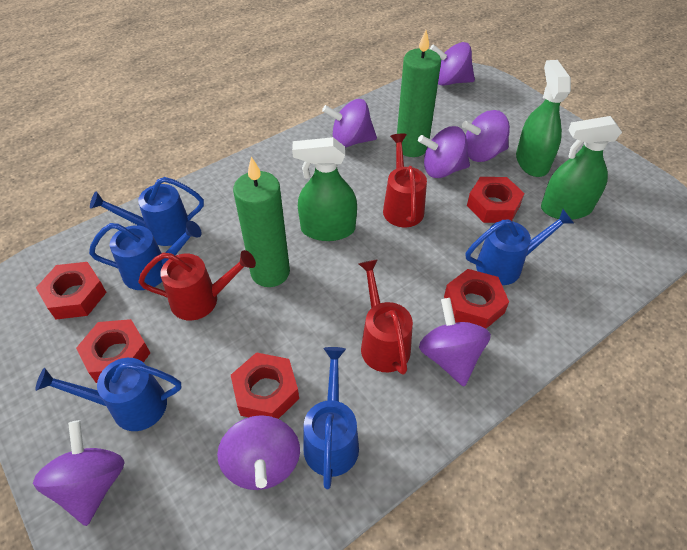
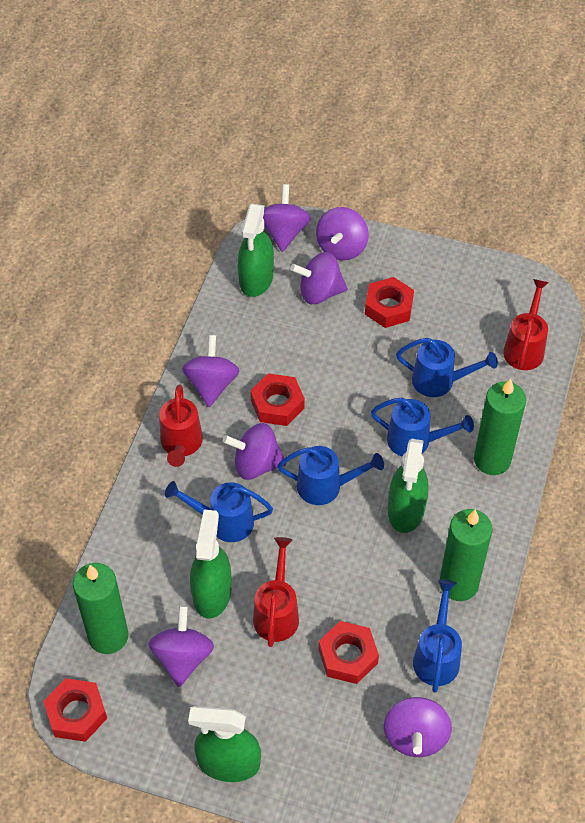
green candle: 2 -> 3
green spray bottle: 3 -> 4
red nut: 5 -> 4

